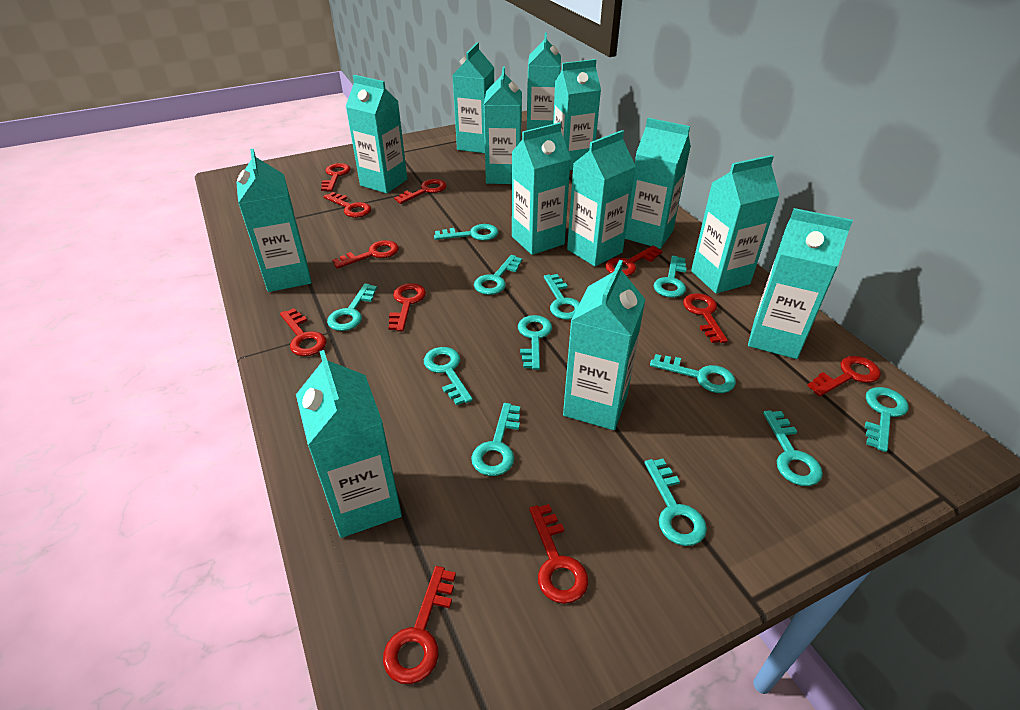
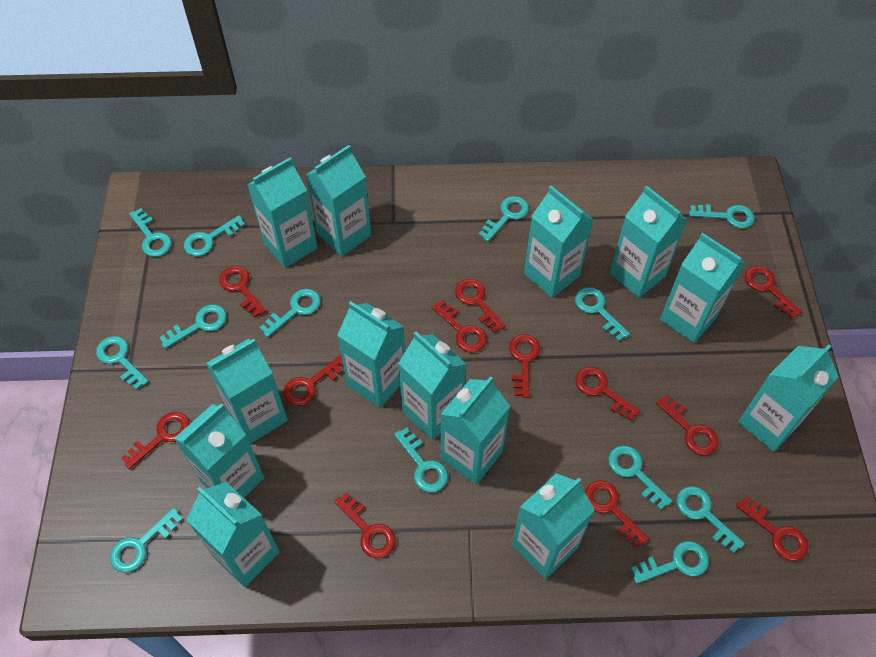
red key: 11 -> 12
turquoise key: 12 -> 13

